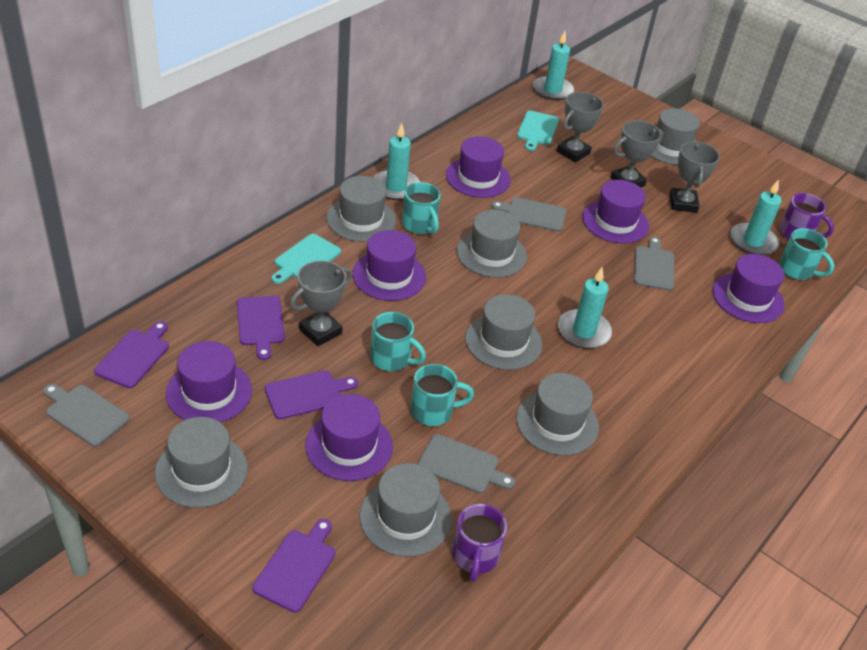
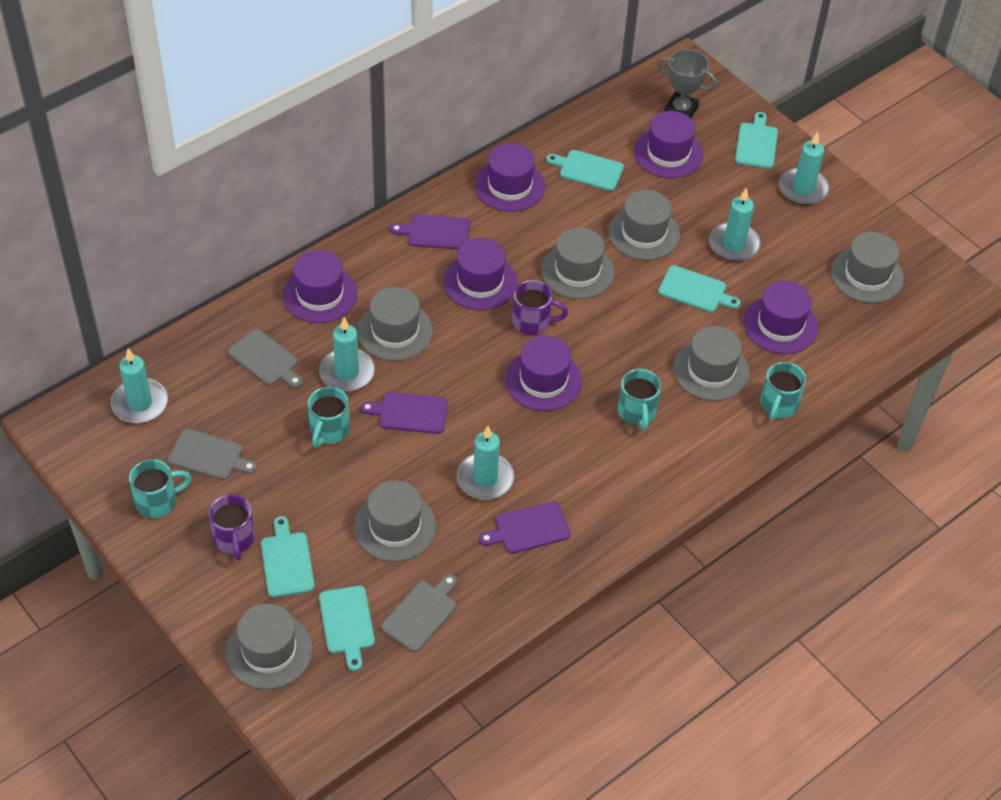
grey cutting board: 4 -> 3
grey trophy: 4 -> 1
purple cutting board: 4 -> 3
turquoise candle: 4 -> 5
turquoise cutting board: 2 -> 5

